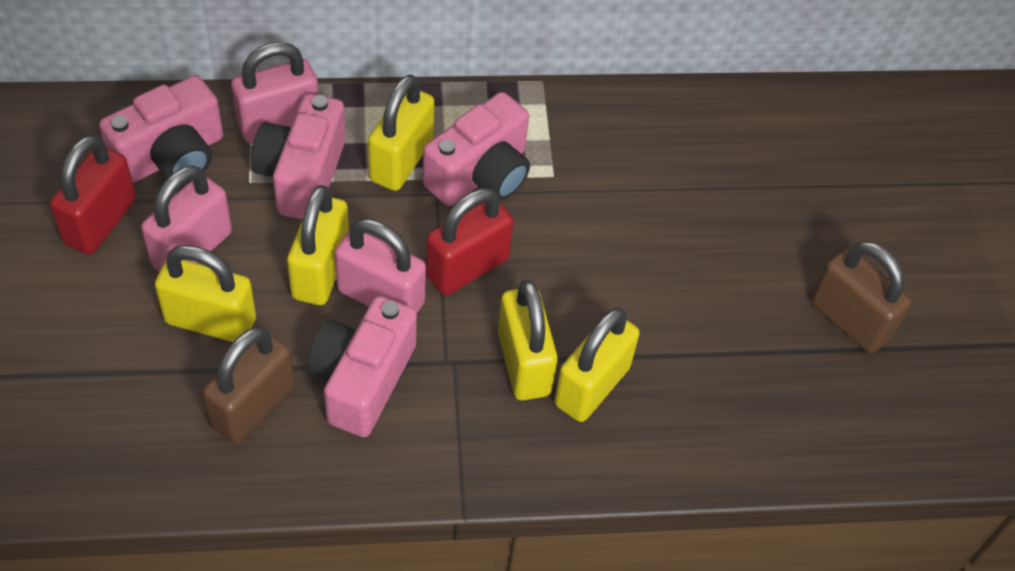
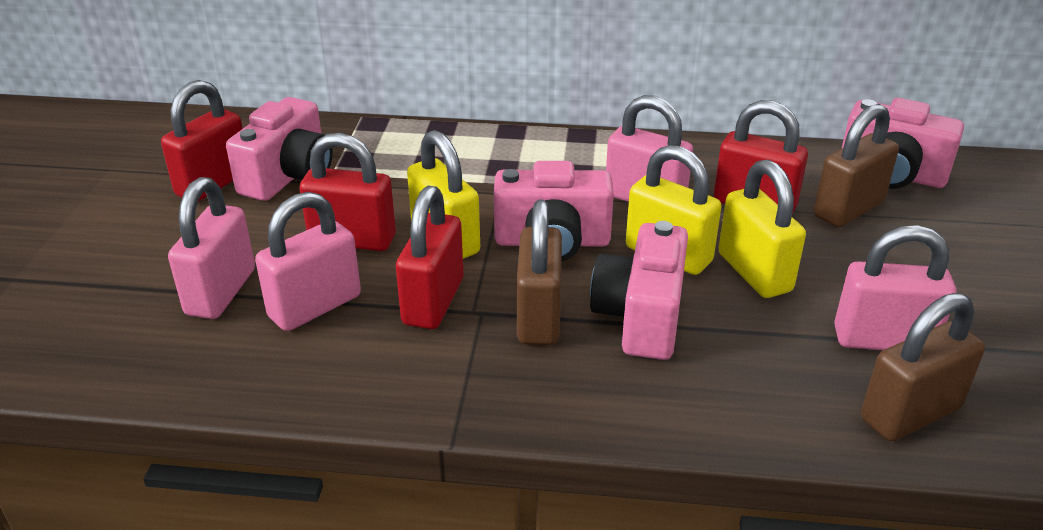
brown padlock: 2 -> 3
pink padlock: 3 -> 4
red padlock: 2 -> 4
yellow padlock: 5 -> 3

